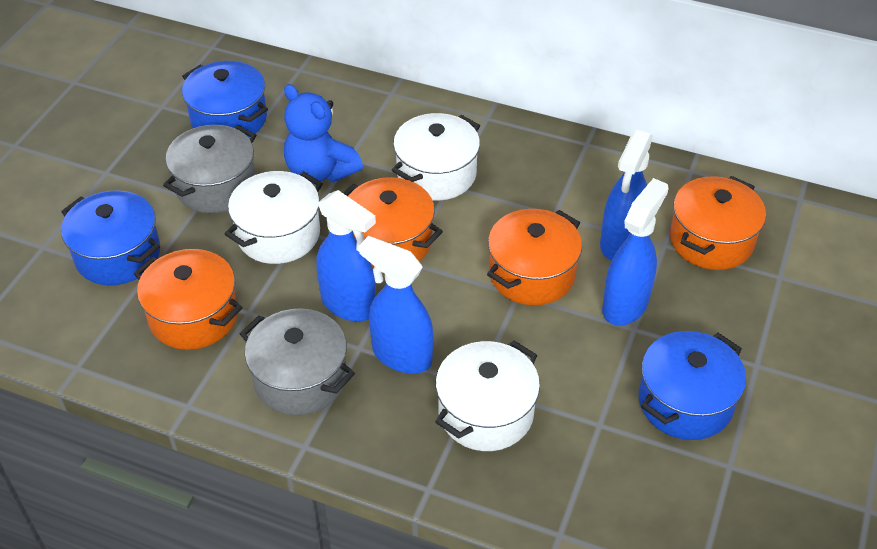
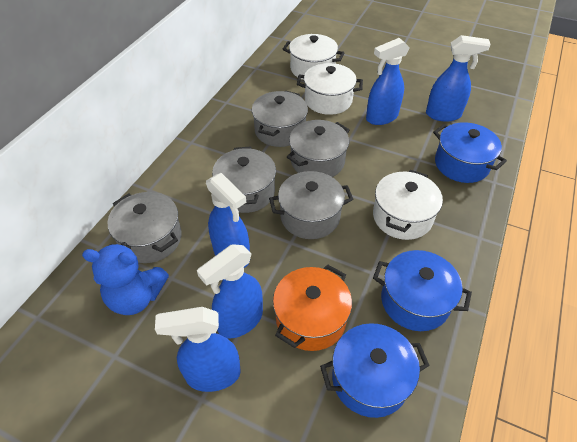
blue spray bottle: 4 -> 5
grey pot: 2 -> 5
orange pot: 4 -> 1

